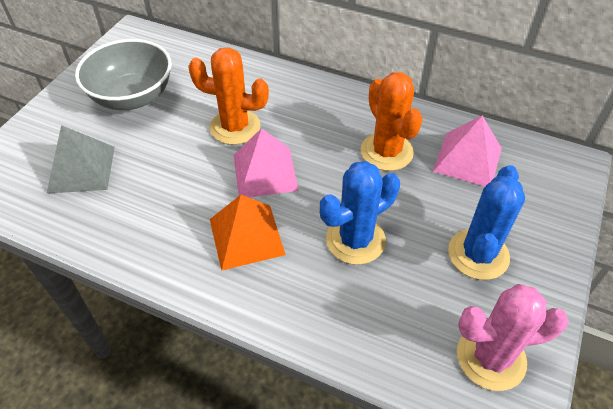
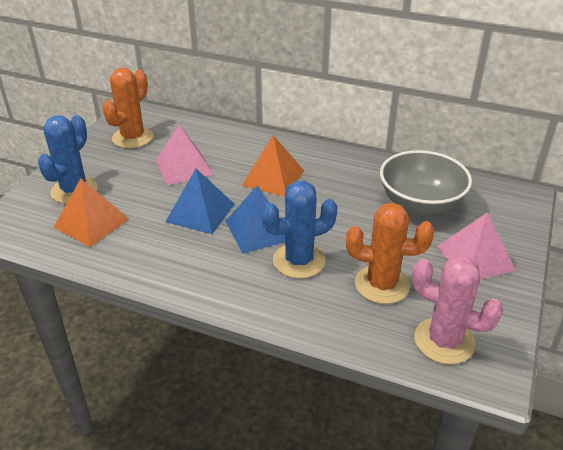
blue pyramid: 0 -> 2
grey pyramid: 1 -> 0
orange pyramid: 1 -> 2

